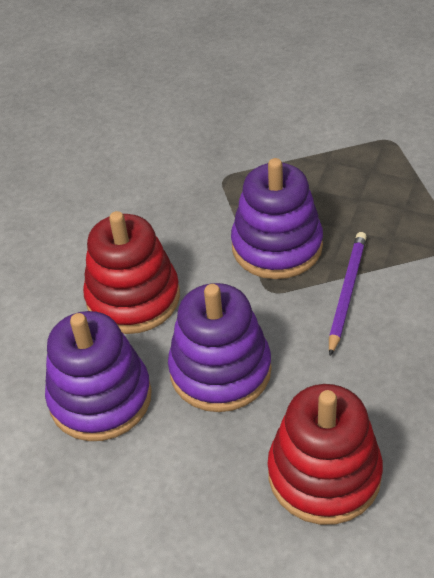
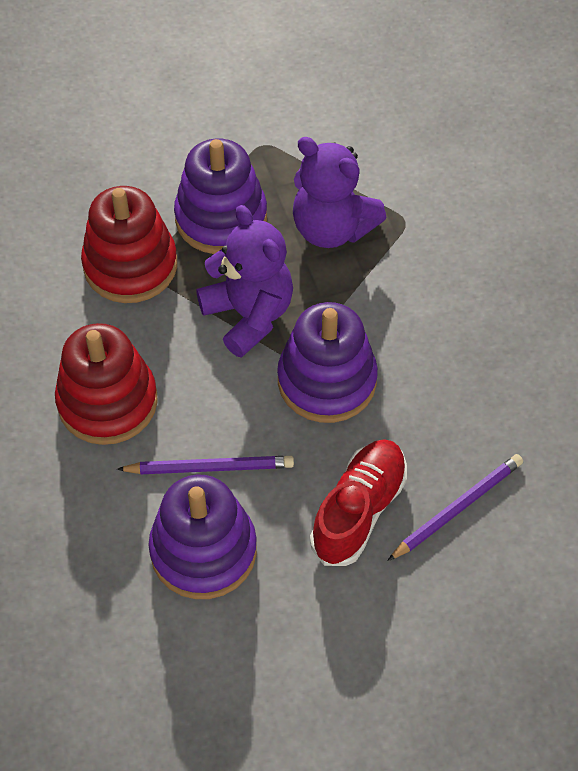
purple pencil: 1 -> 2
purple teddy bear: 0 -> 2
red shoe: 0 -> 1

